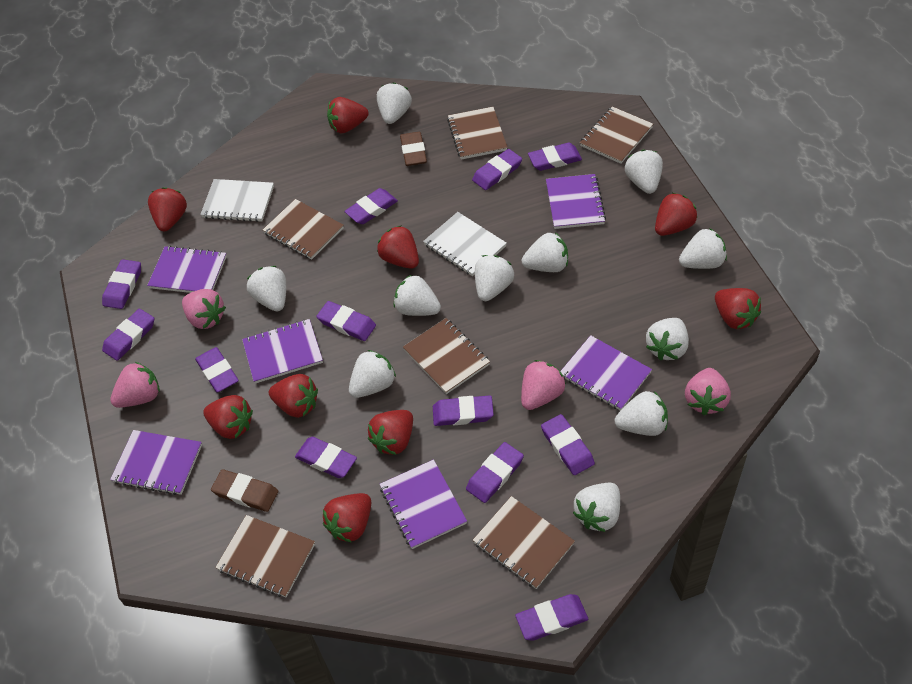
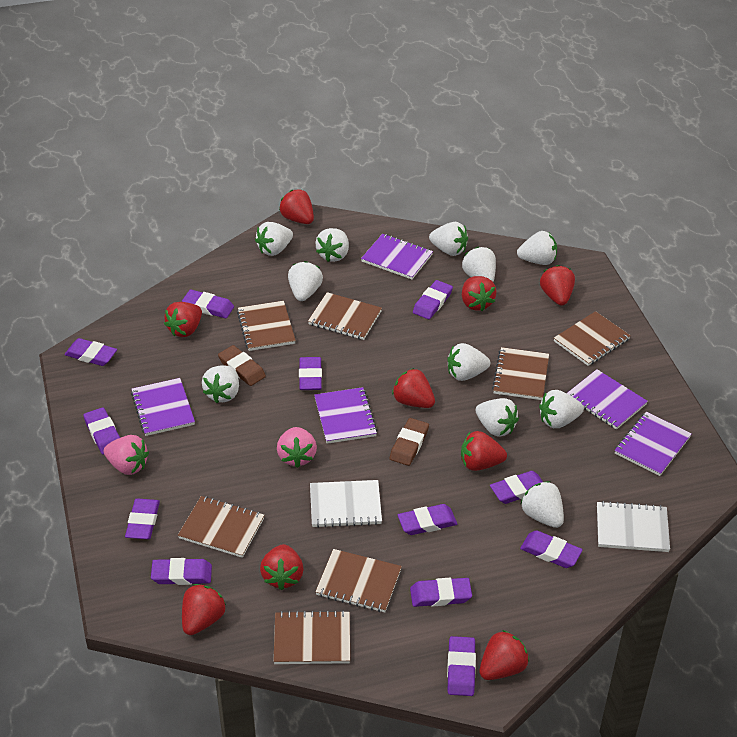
brown notebook: 6 -> 7
pink strawberry: 4 -> 2
purple notebook: 6 -> 5

